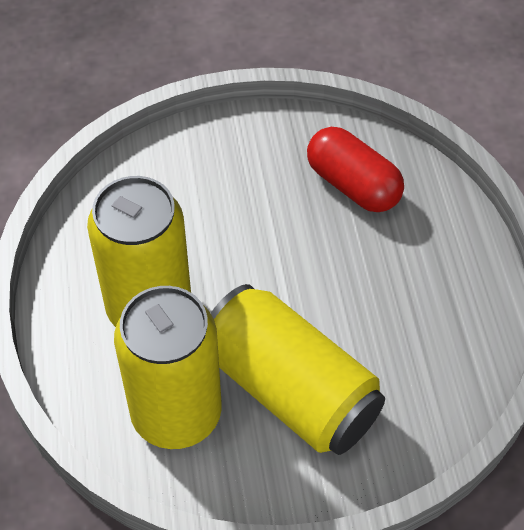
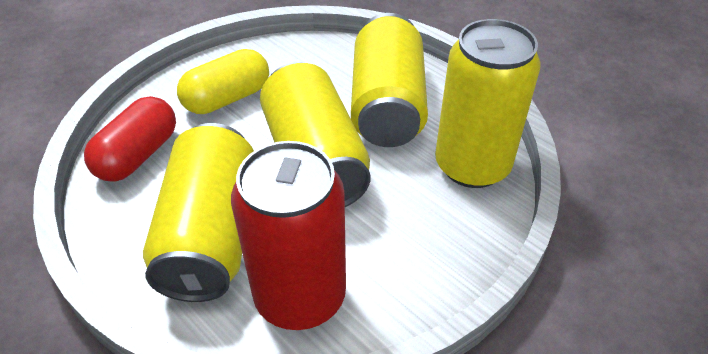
red can: 0 -> 1
yellow can: 3 -> 4
yellow capsule: 0 -> 1

